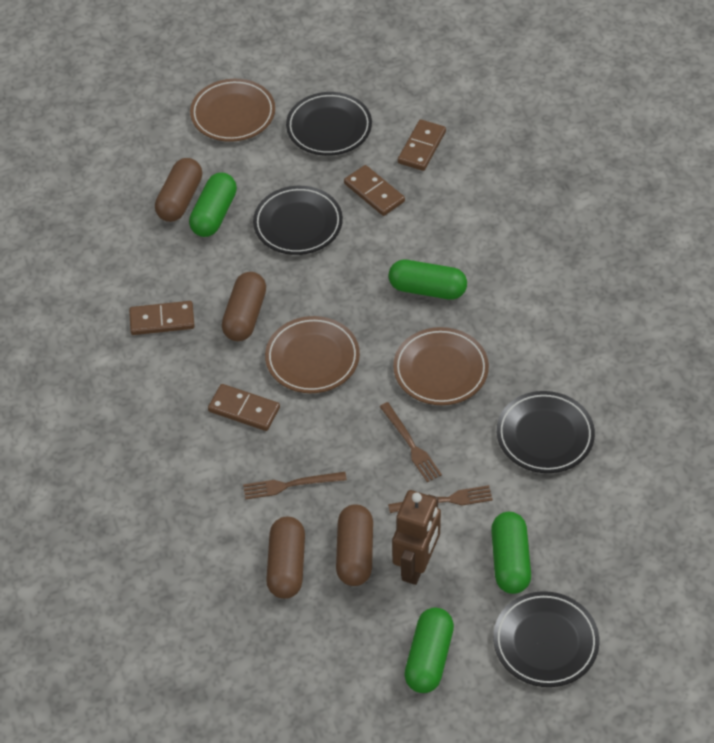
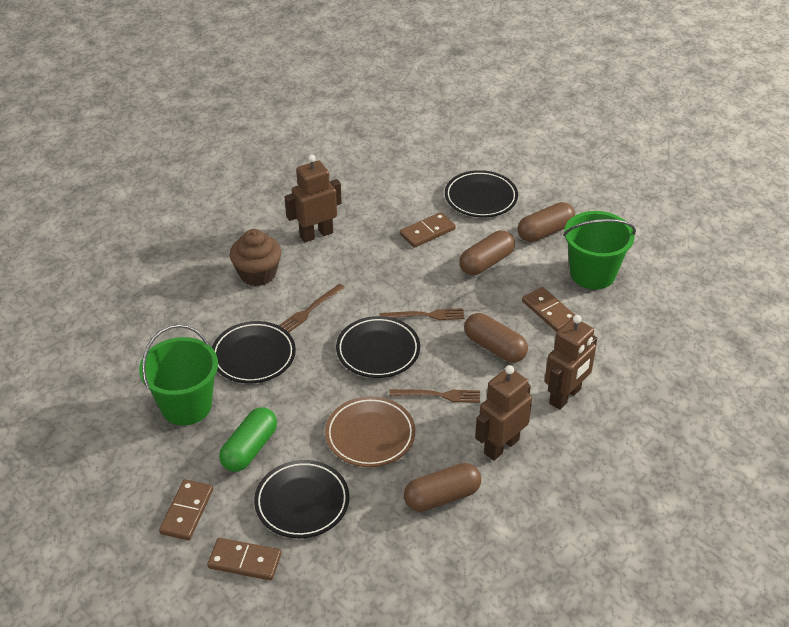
brown cupcake: 0 -> 1
brown plate: 3 -> 1
brown robot: 1 -> 3
green bucket: 0 -> 2
green capsule: 4 -> 1

